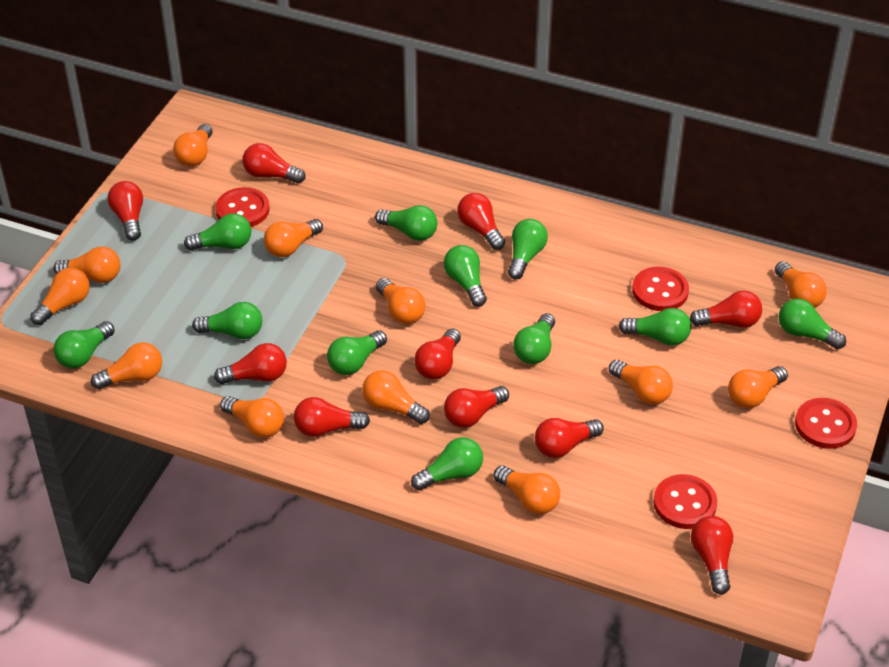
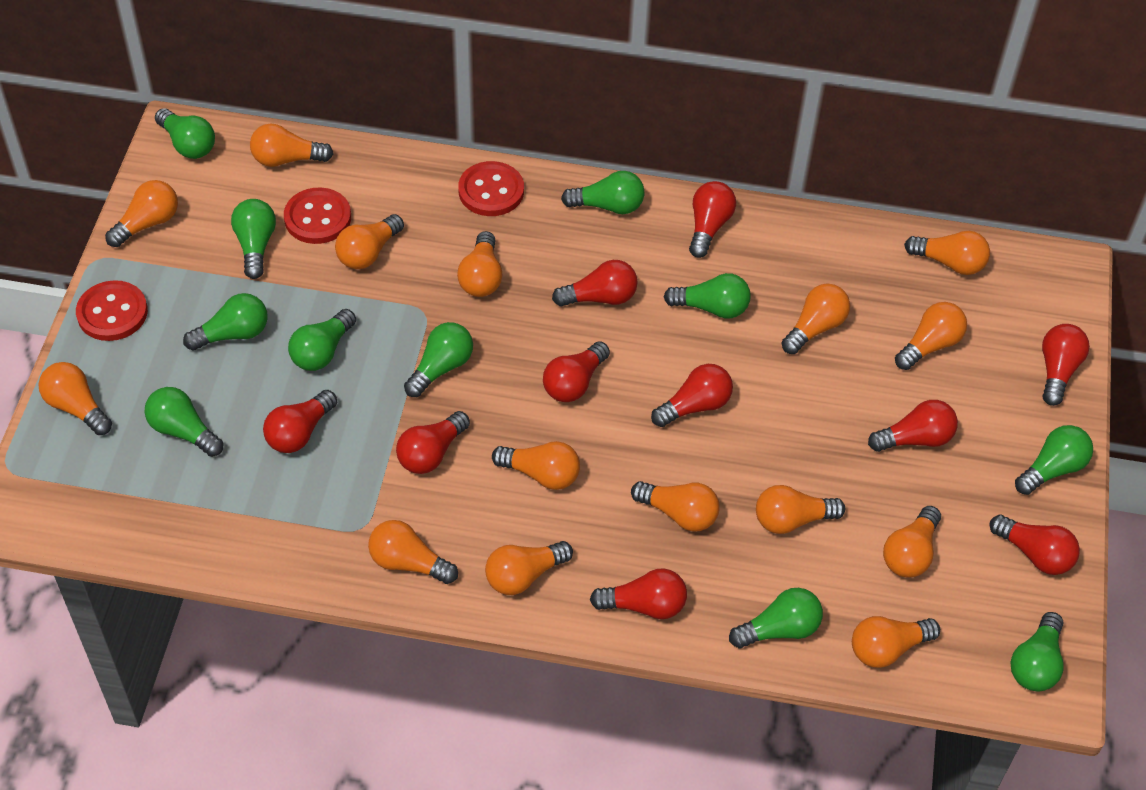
orange light bulb: 12 -> 15
red button: 4 -> 3

